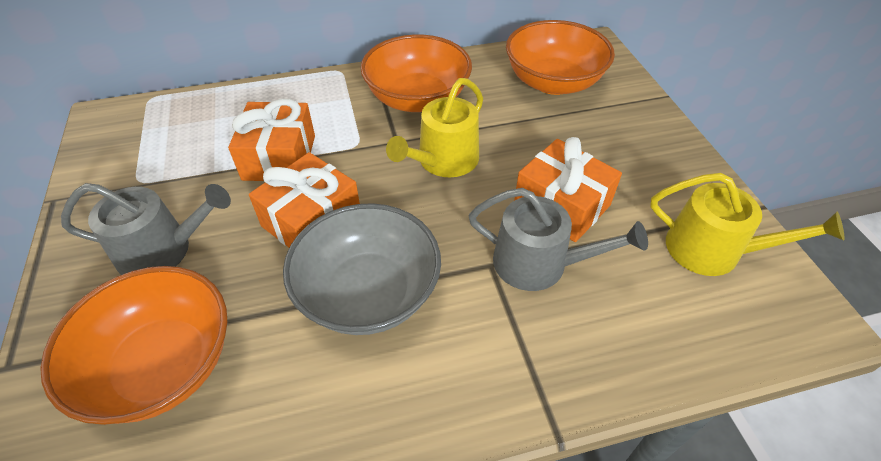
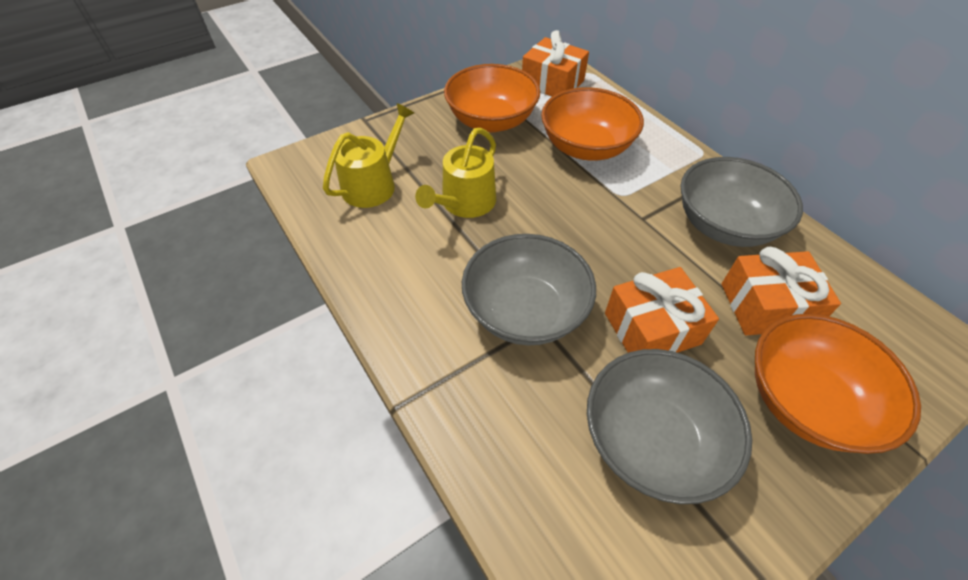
grey bowl: 1 -> 3
grey watering can: 2 -> 0

